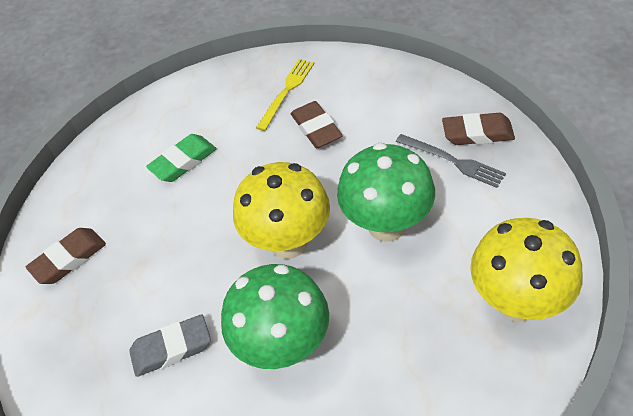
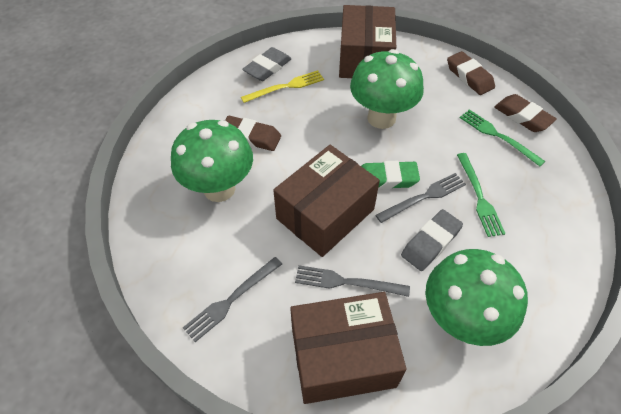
brown box: 0 -> 3
green fork: 0 -> 2
green mushroom: 2 -> 3
grey eraser: 1 -> 2
grey fork: 1 -> 3
yellow mushroom: 2 -> 0

